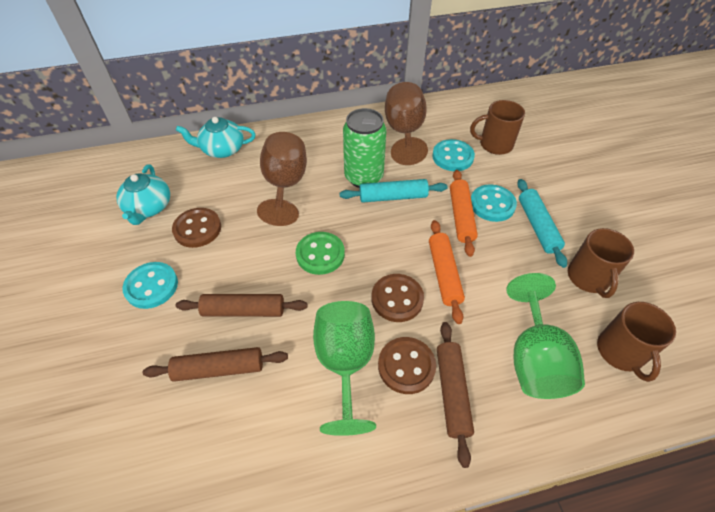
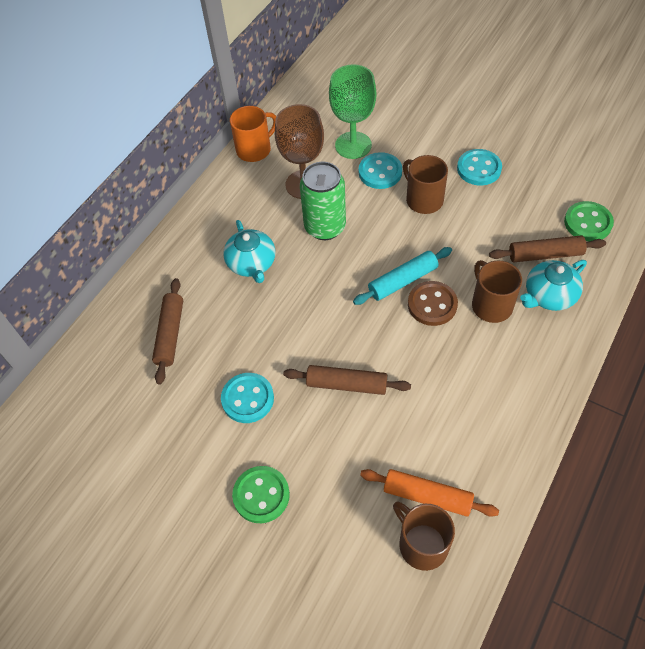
brown button: 3 -> 1
brown goblet: 2 -> 1
green button: 1 -> 2
green goblet: 2 -> 1
orange mug: 0 -> 1
orange rolling pin: 2 -> 1
turquoise rolling pin: 2 -> 1

